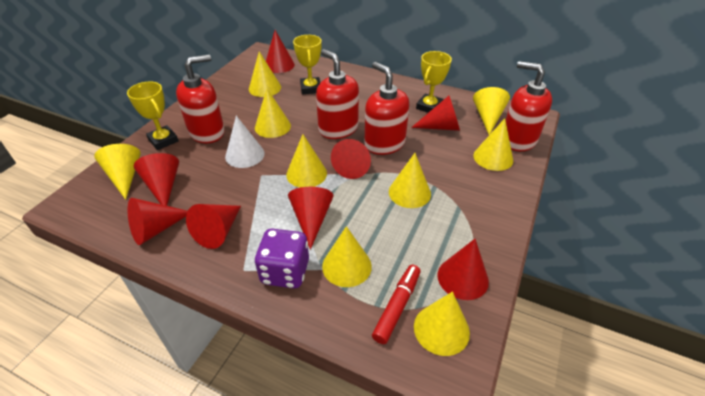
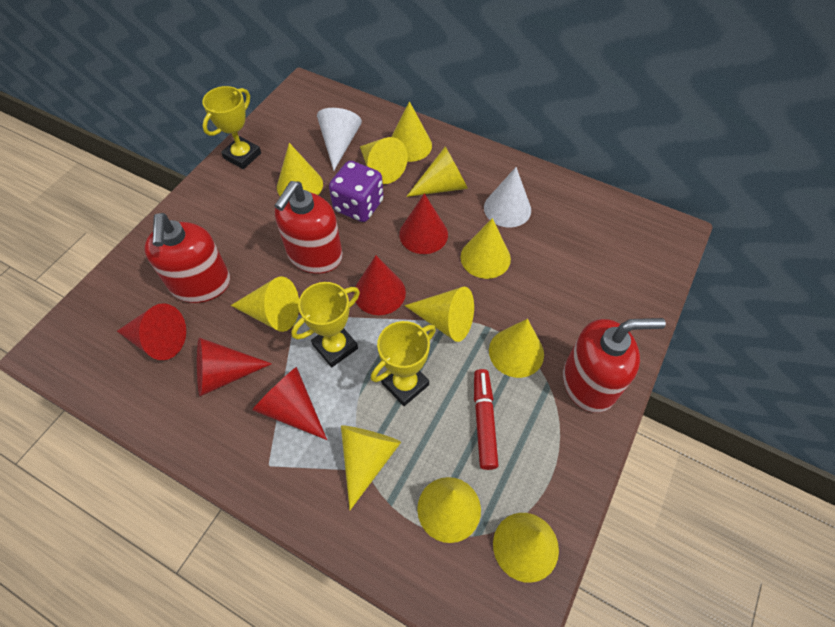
red cone: 8 -> 5
red soap dispenser: 4 -> 3
white cone: 1 -> 2
yellow cone: 9 -> 11

